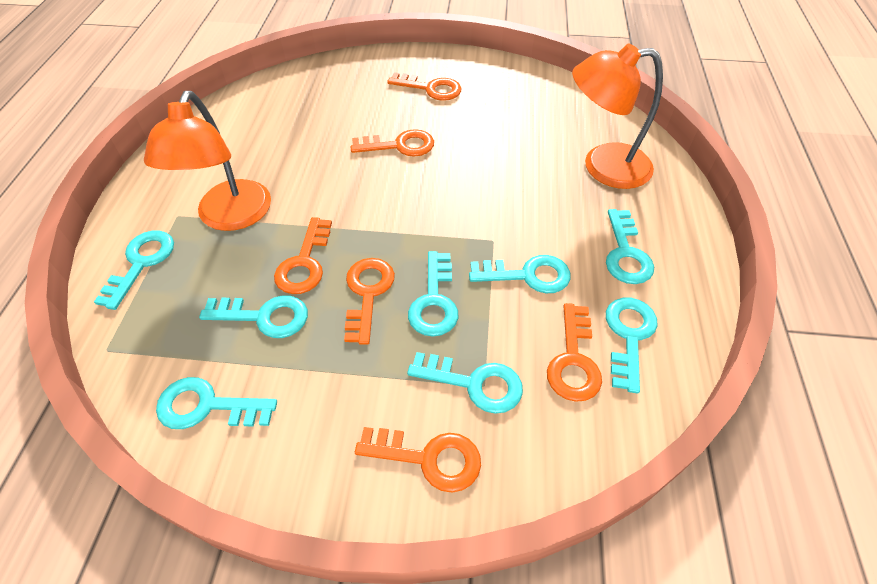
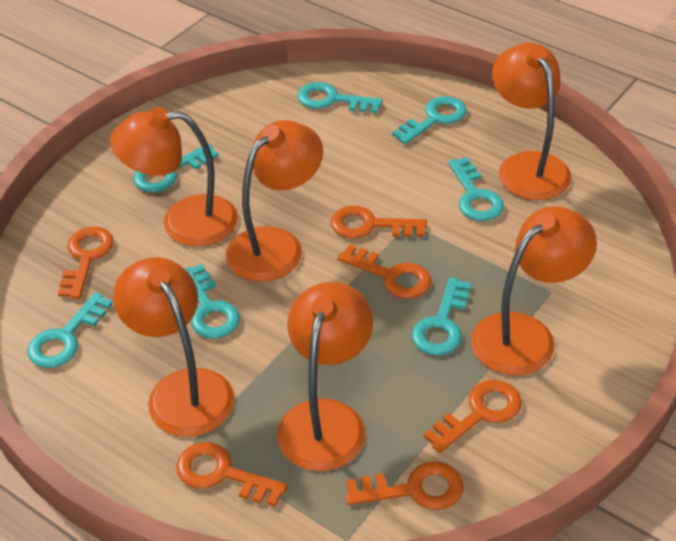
orange lamp: 2 -> 6
turquoise key: 8 -> 7

